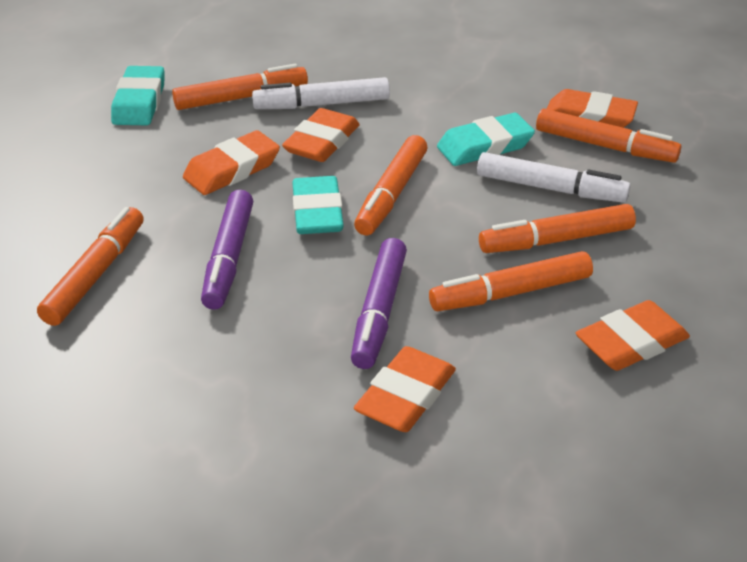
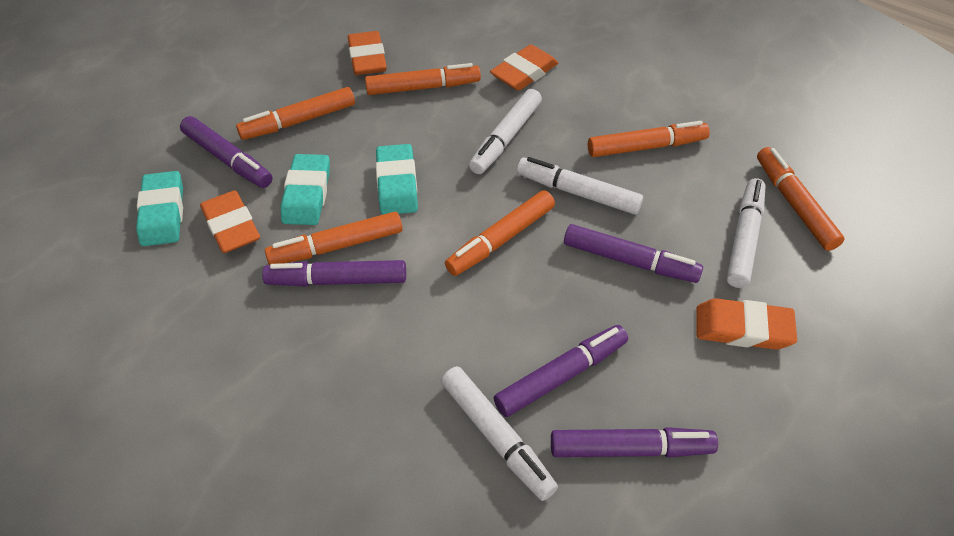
orange eraser: 5 -> 4
purple marker: 2 -> 5
white marker: 2 -> 4

